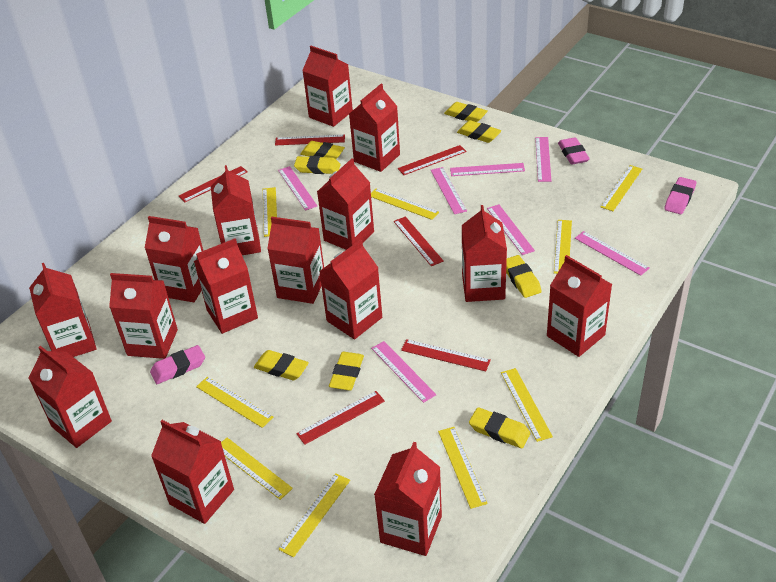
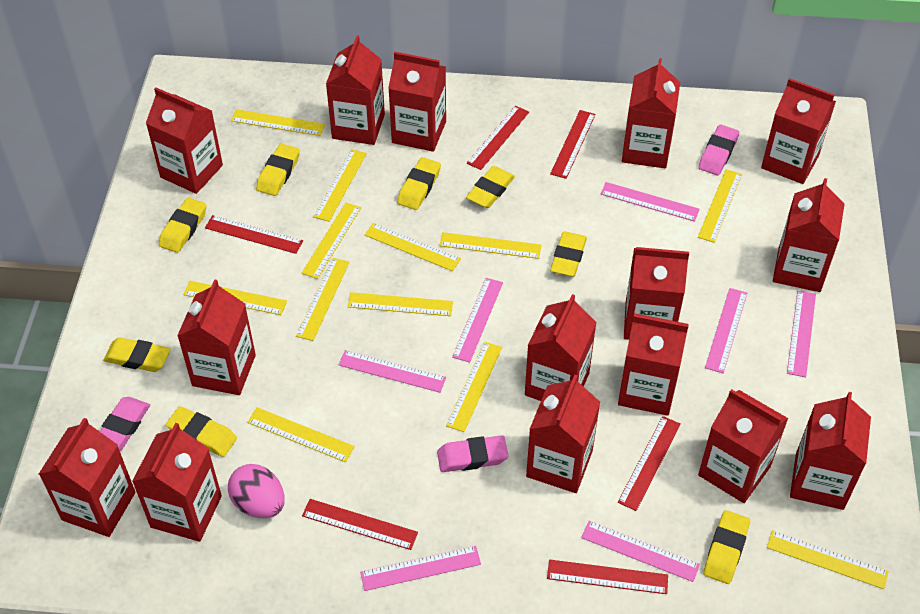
pink egg: 0 -> 1
yellow ruler: 9 -> 12

